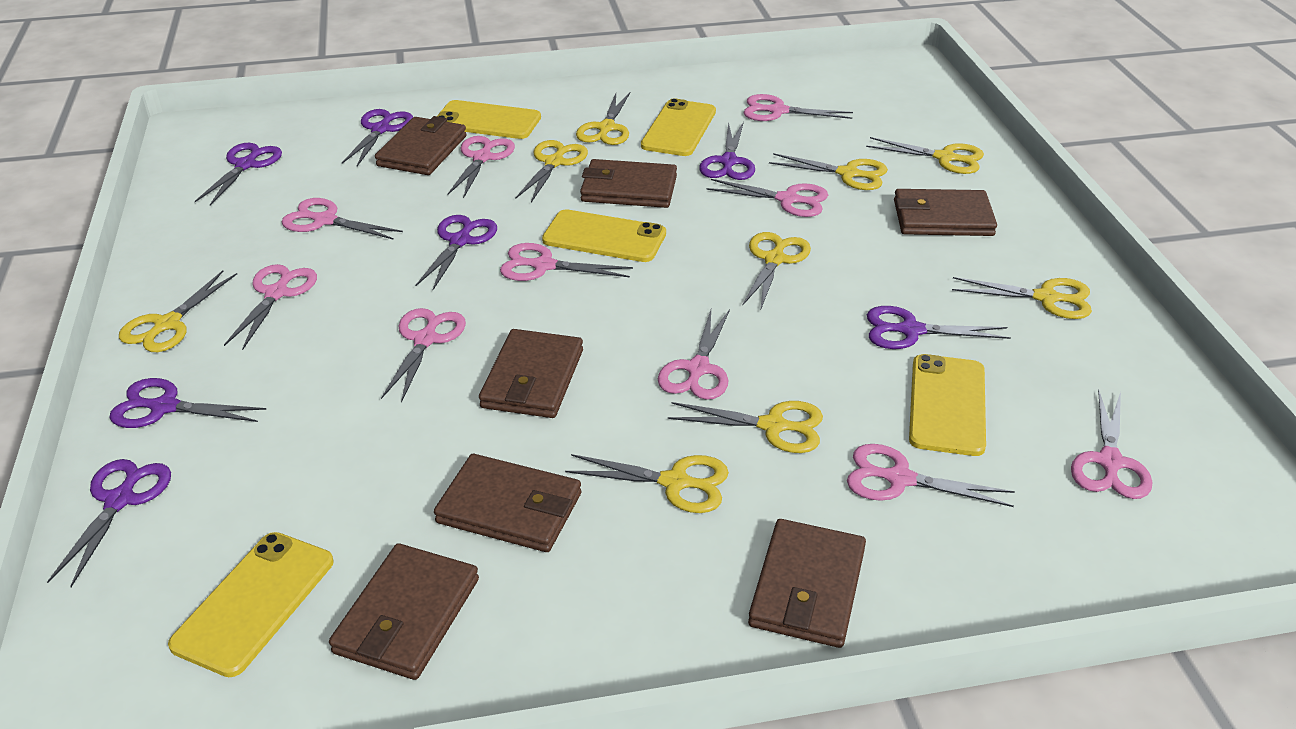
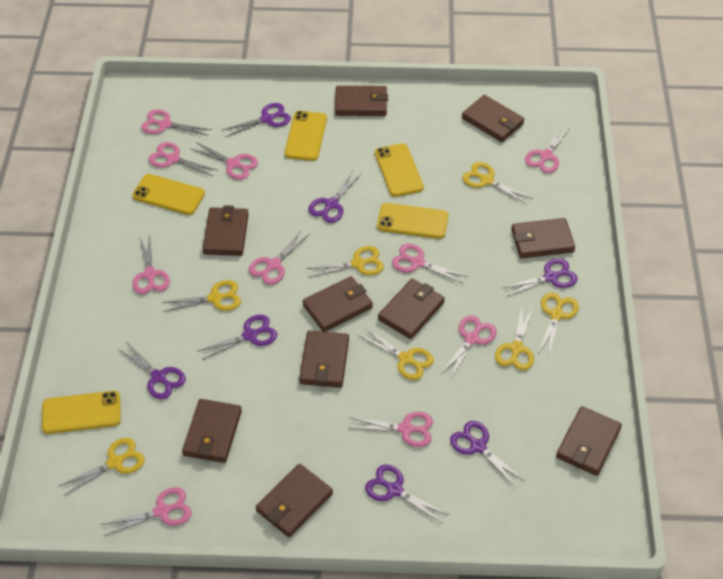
brown wallet: 7 -> 10
yellow scissors: 9 -> 7

